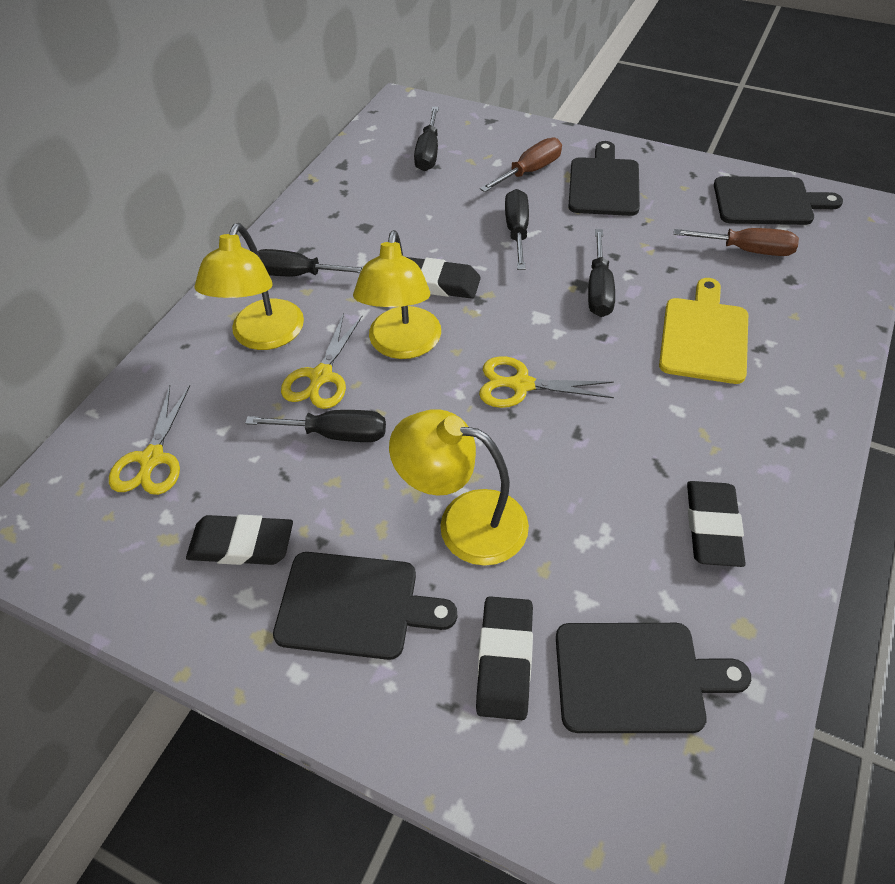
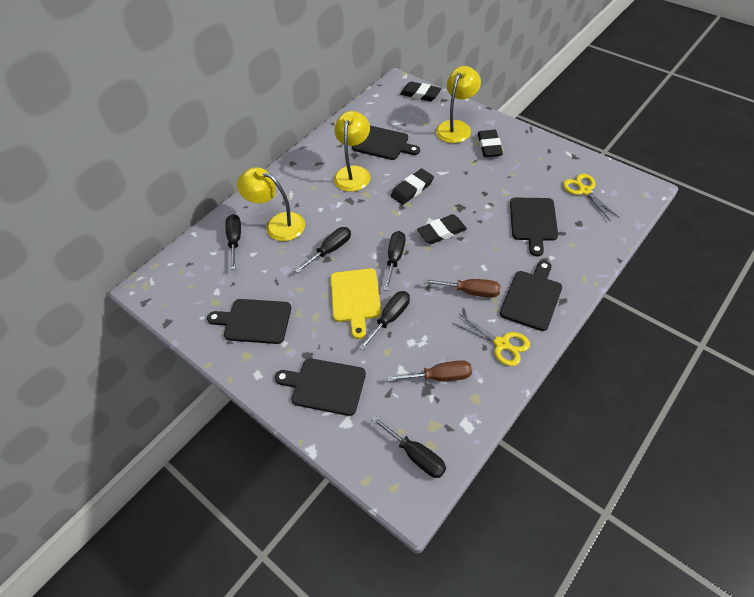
black cutting board: 4 -> 5
yellow scissors: 3 -> 2

